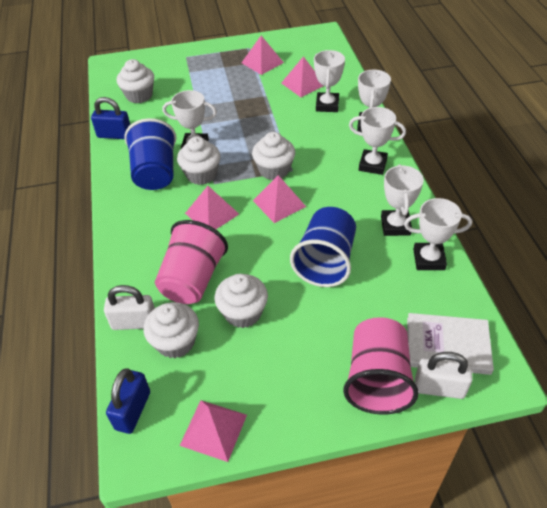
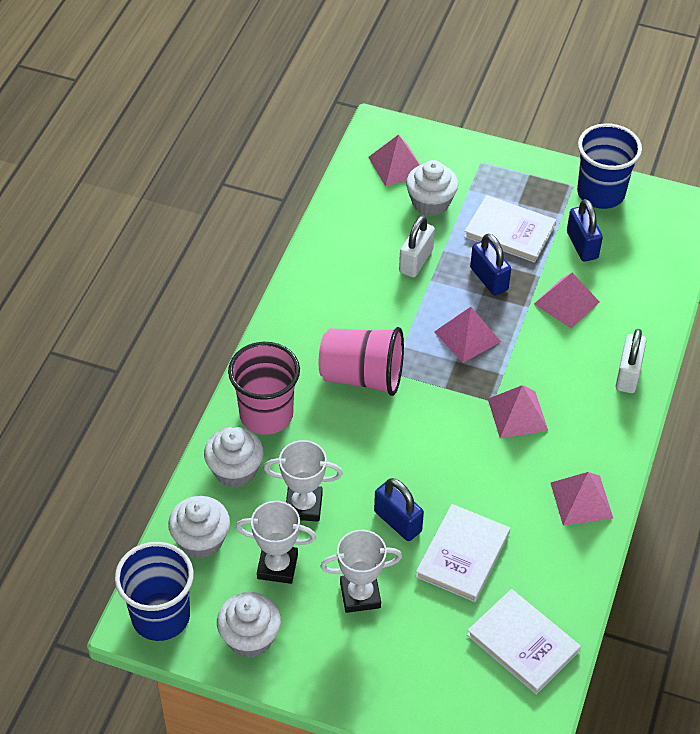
blue padlock: 2 -> 3
white book: 1 -> 3
white cupcake: 5 -> 4
white trophy: 6 -> 3

